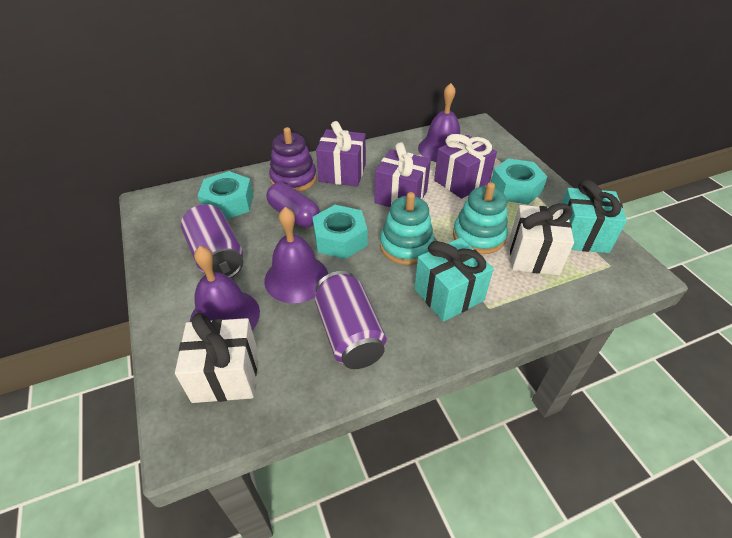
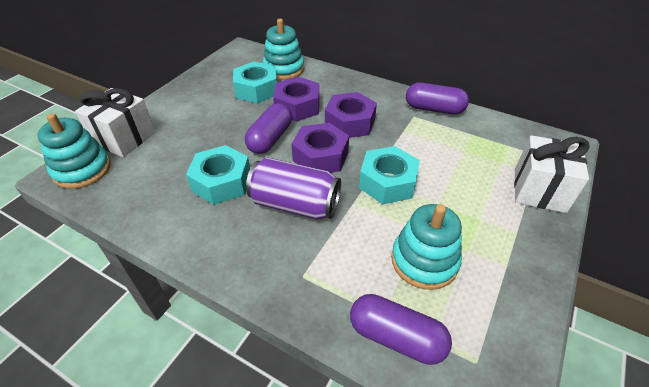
purple bell: 3 -> 0
purple can: 2 -> 1
purple capsule: 1 -> 3
purple gift: 3 -> 0
purple nut: 0 -> 3
purple stacking toy: 1 -> 0
turquoise gift: 2 -> 0
turquoise stacking toy: 2 -> 3

